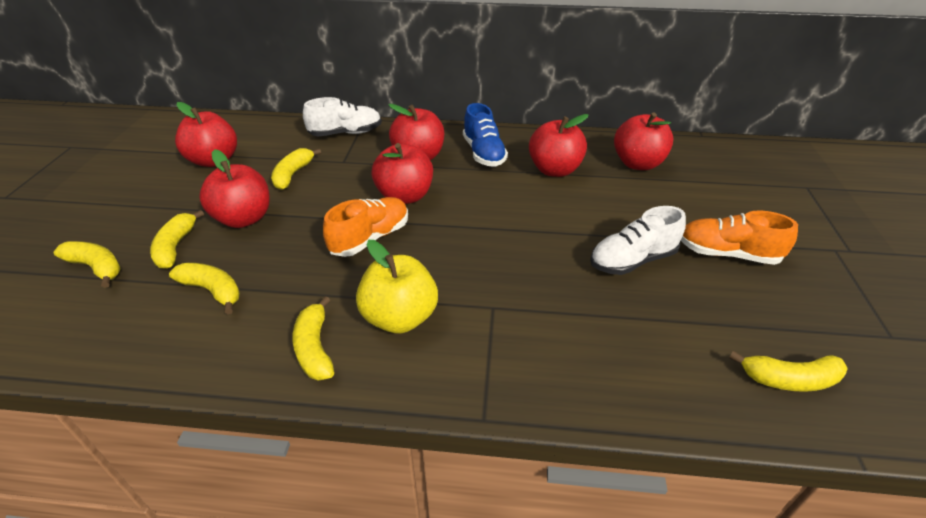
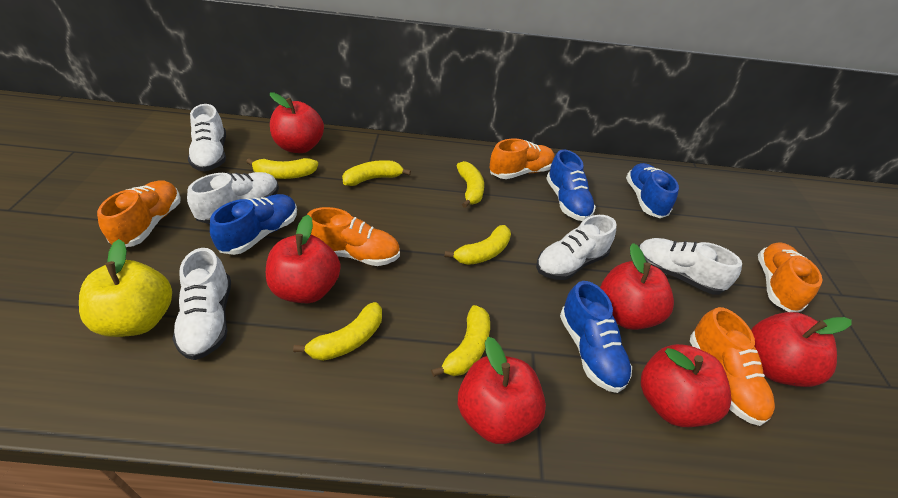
blue shoe: 1 -> 4
orange shoe: 2 -> 5
white shoe: 2 -> 5

